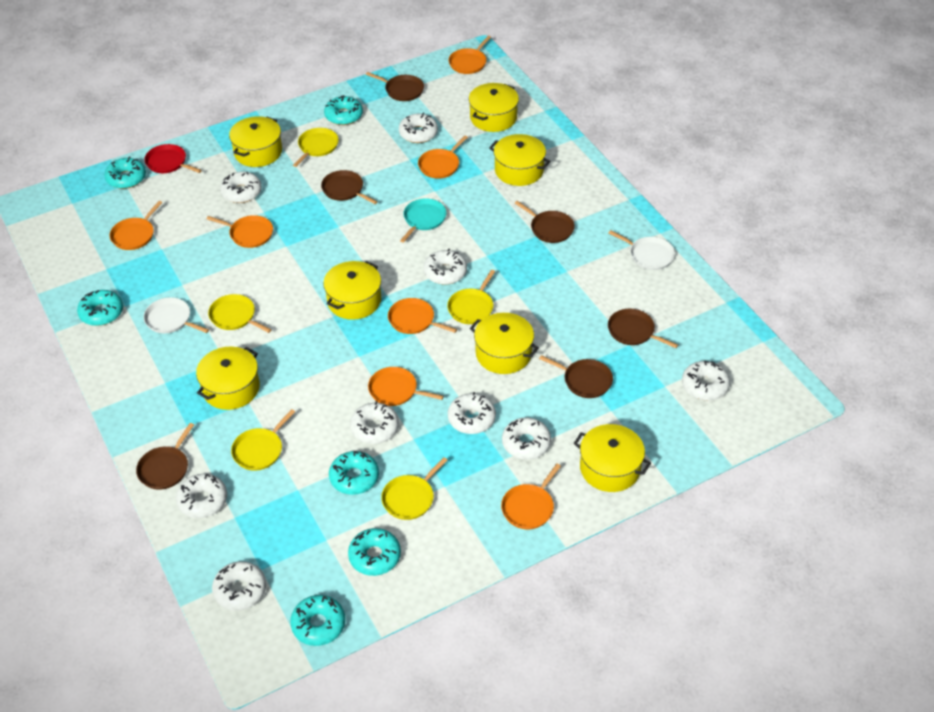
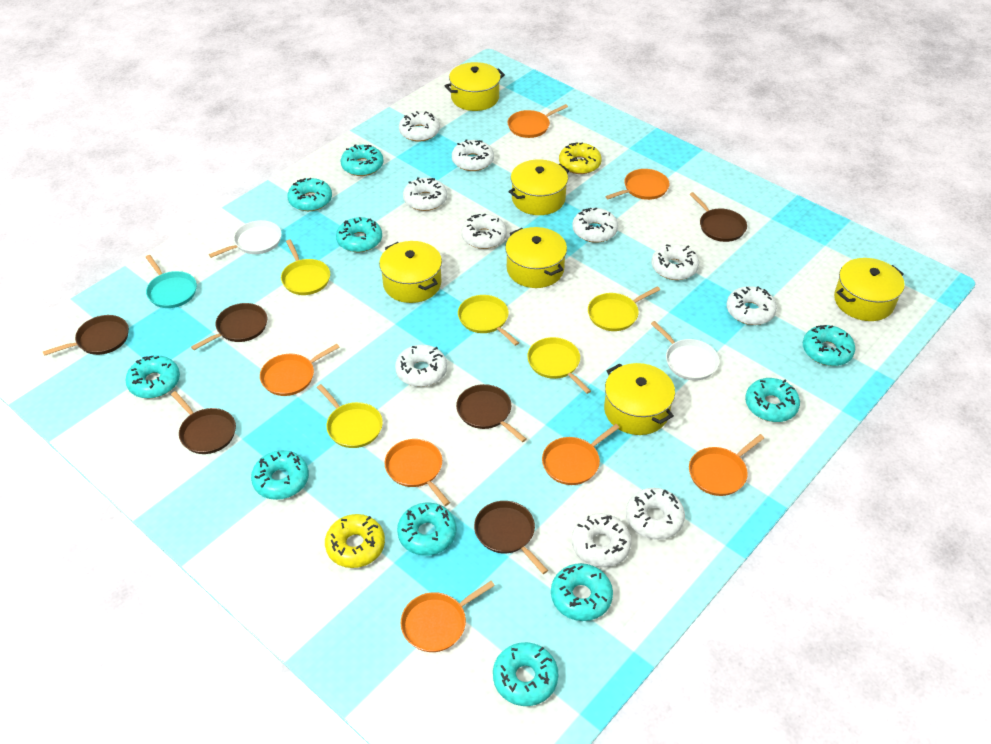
red pan: 1 -> 0
turquoise donut: 6 -> 10
white donut: 9 -> 10
yellow donut: 0 -> 2
yellow pot: 7 -> 6

